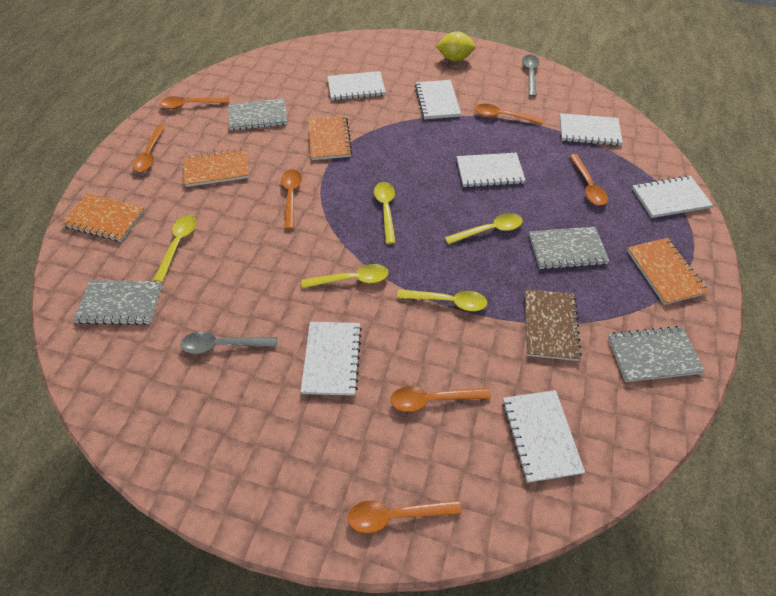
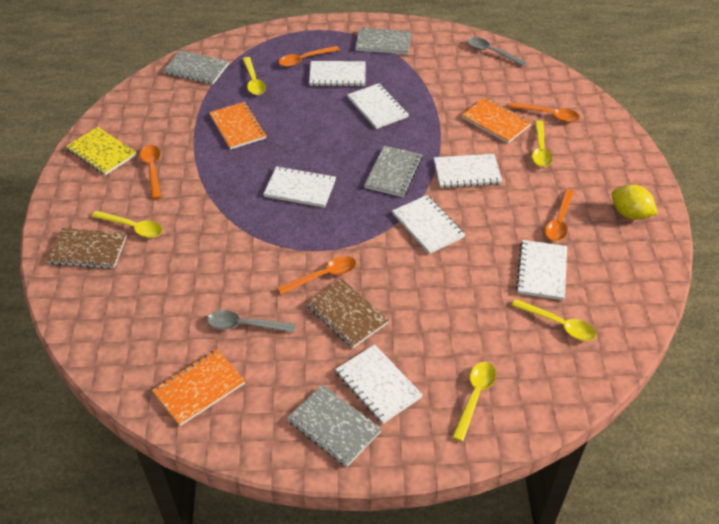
brown notebook: 1 -> 2
orange notebook: 4 -> 3
orange spoon: 7 -> 5
yellow notebook: 0 -> 1

